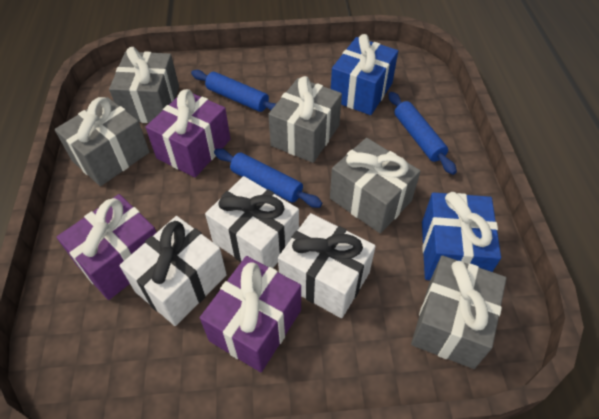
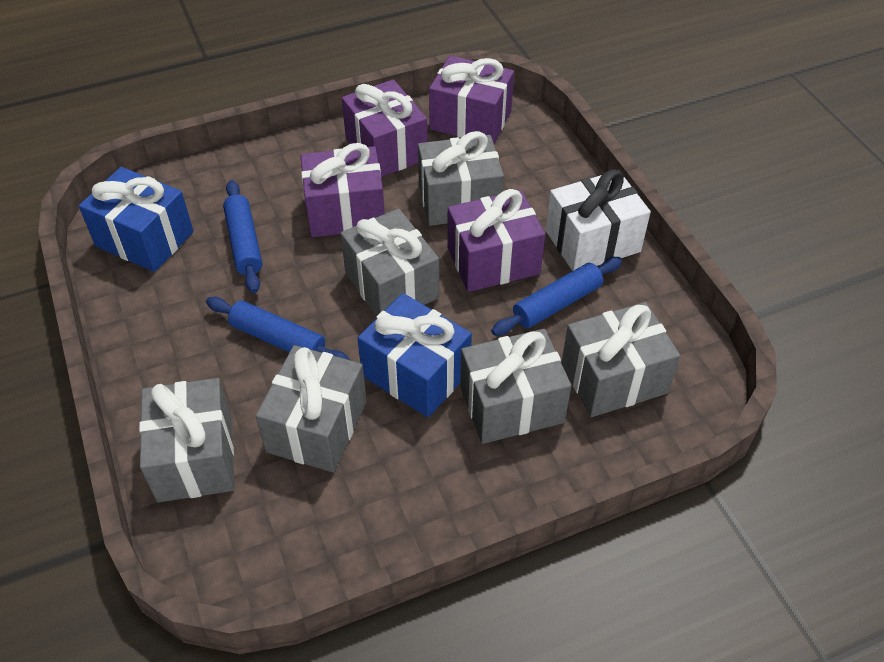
grey gift: 5 -> 6
purple gift: 3 -> 4
white gift: 3 -> 1

